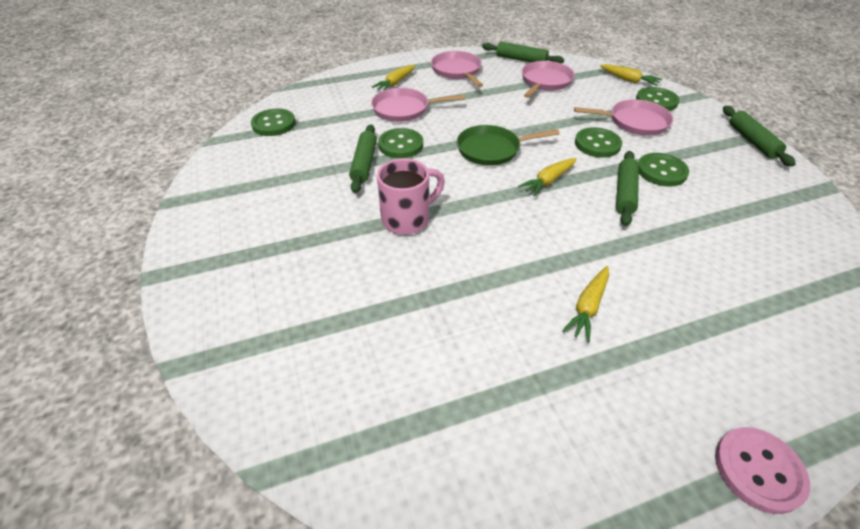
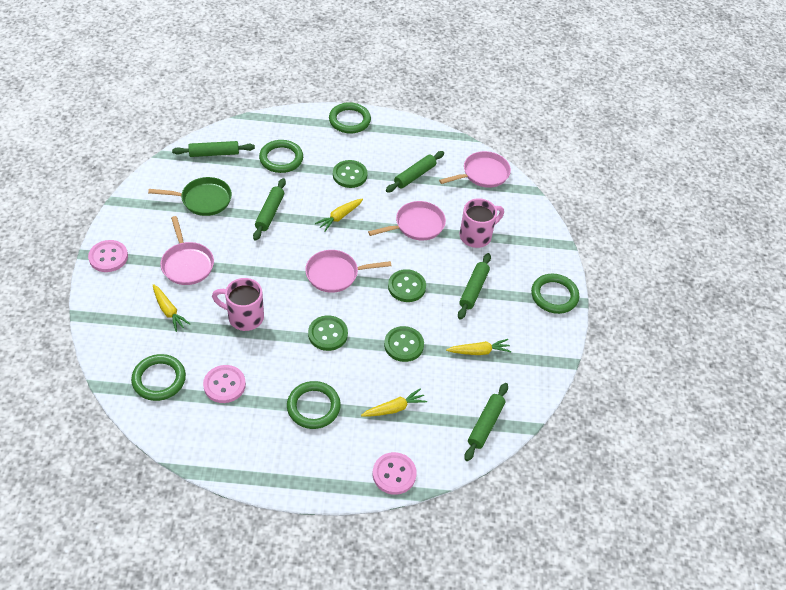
green button: 5 -> 4
green ring: 0 -> 5
green rolling pin: 4 -> 5
pink button: 1 -> 3
pink mug: 1 -> 2

